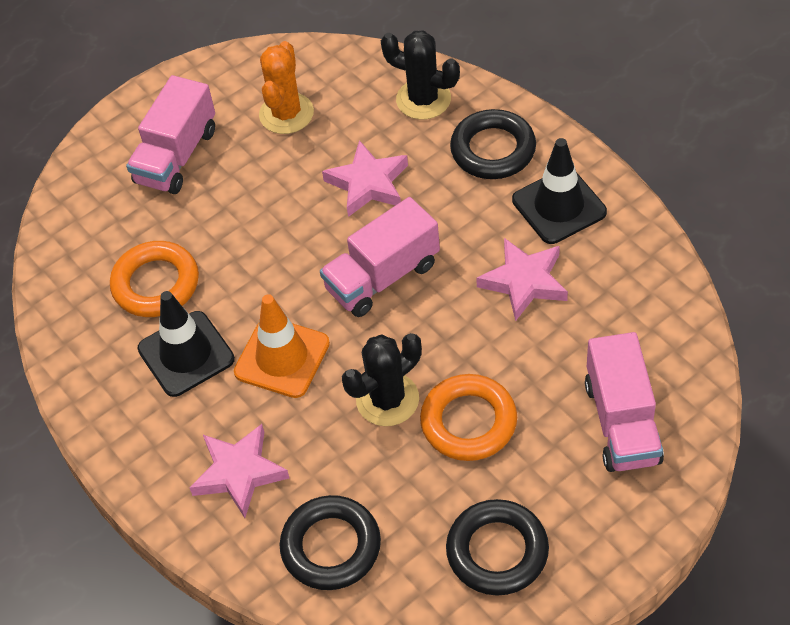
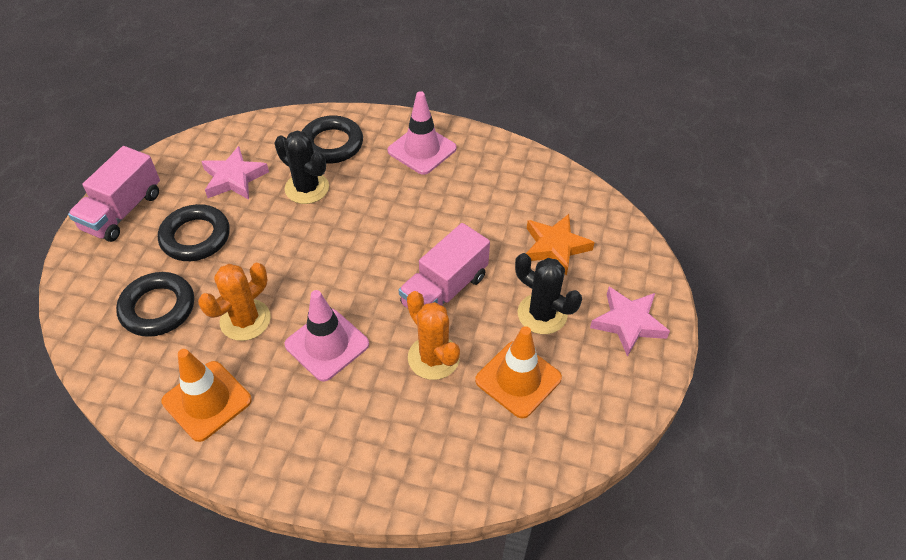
black traffic cone: 2 -> 0
orange cactus: 1 -> 2
orange ring: 2 -> 0
orange star: 0 -> 1
orange traffic cone: 1 -> 2
pink star: 3 -> 2
pink traffic cone: 0 -> 2
pink truck: 3 -> 2

